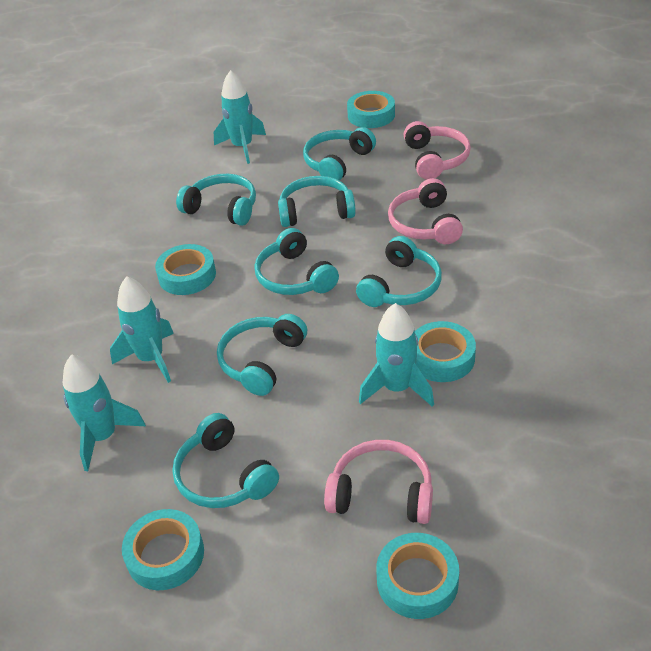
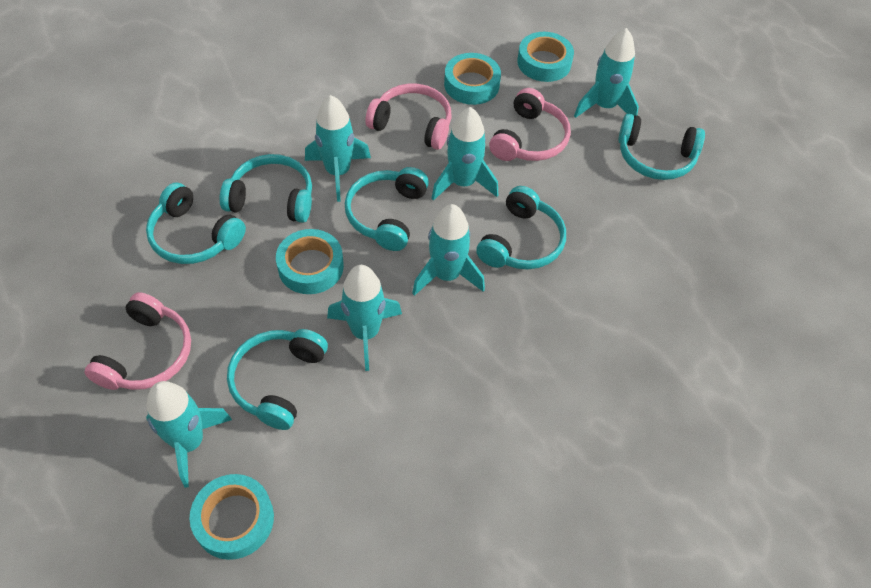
turquoise headphones: 7 -> 6
turquoise rocket: 4 -> 6
turquoise tape: 5 -> 4

